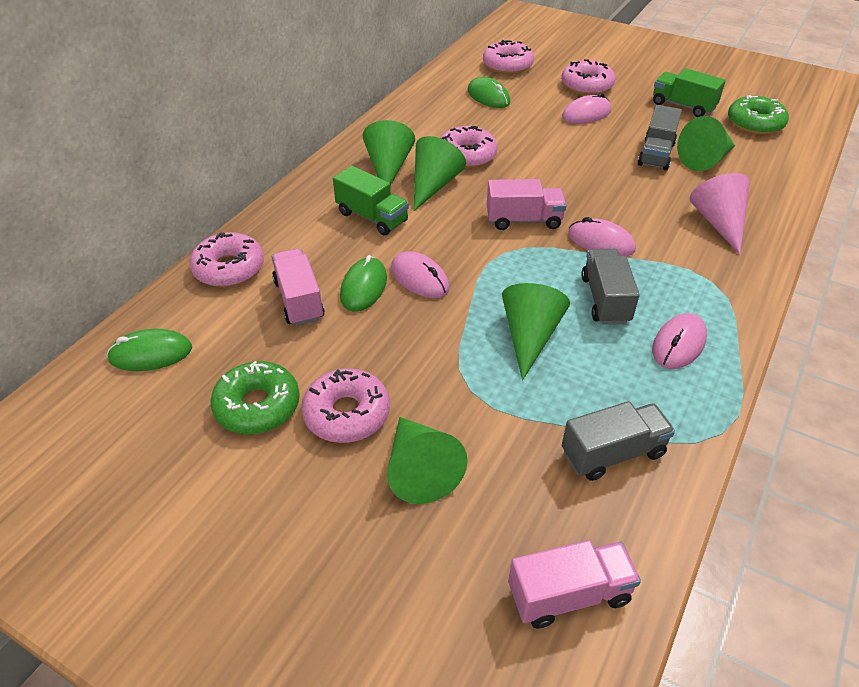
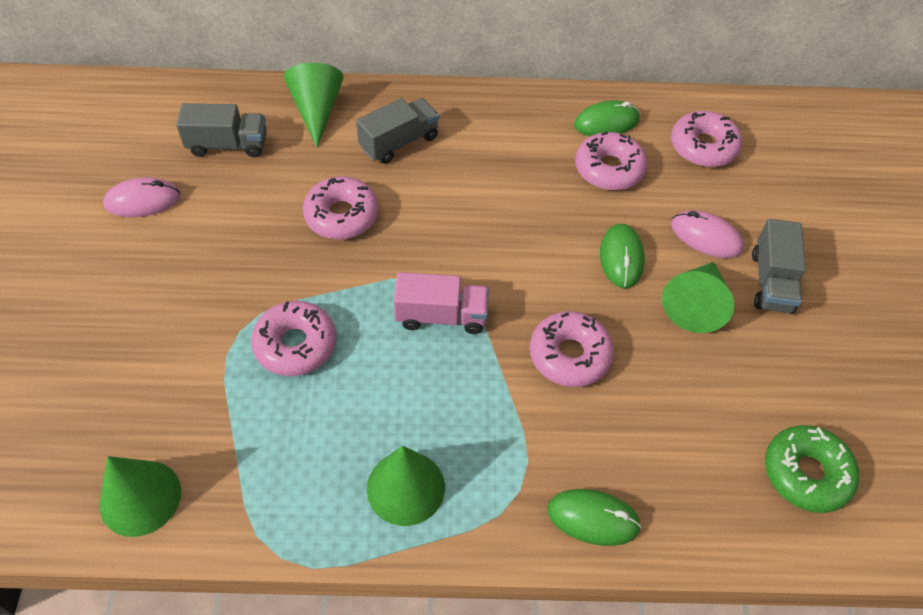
green cone: 5 -> 4
green donut: 2 -> 1
green truck: 2 -> 0
pink cone: 1 -> 0
pink mouse: 4 -> 2
pink truck: 3 -> 1

